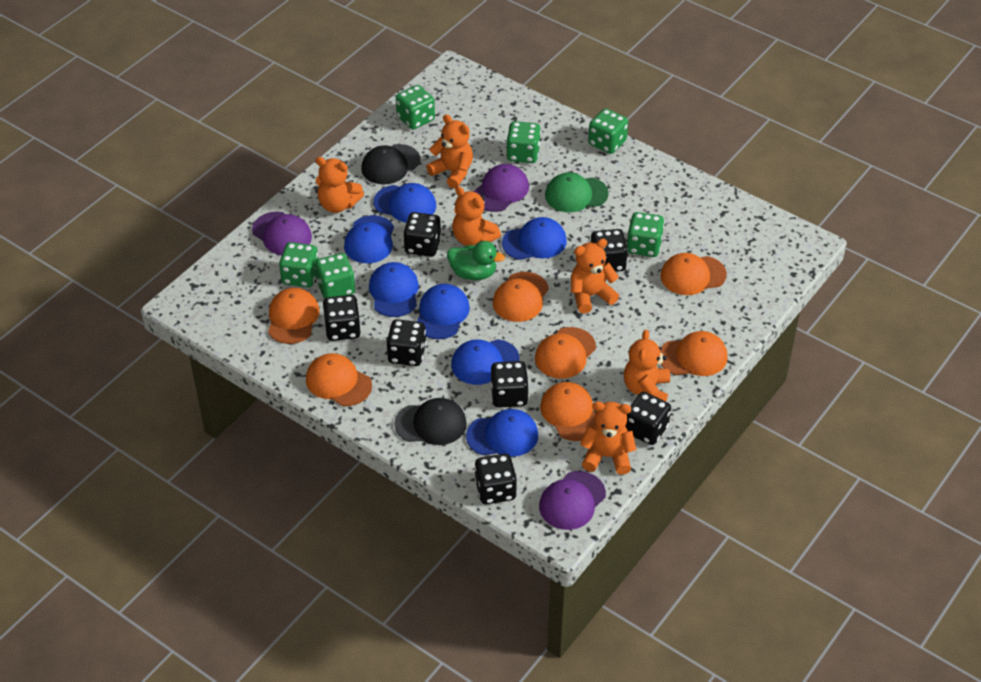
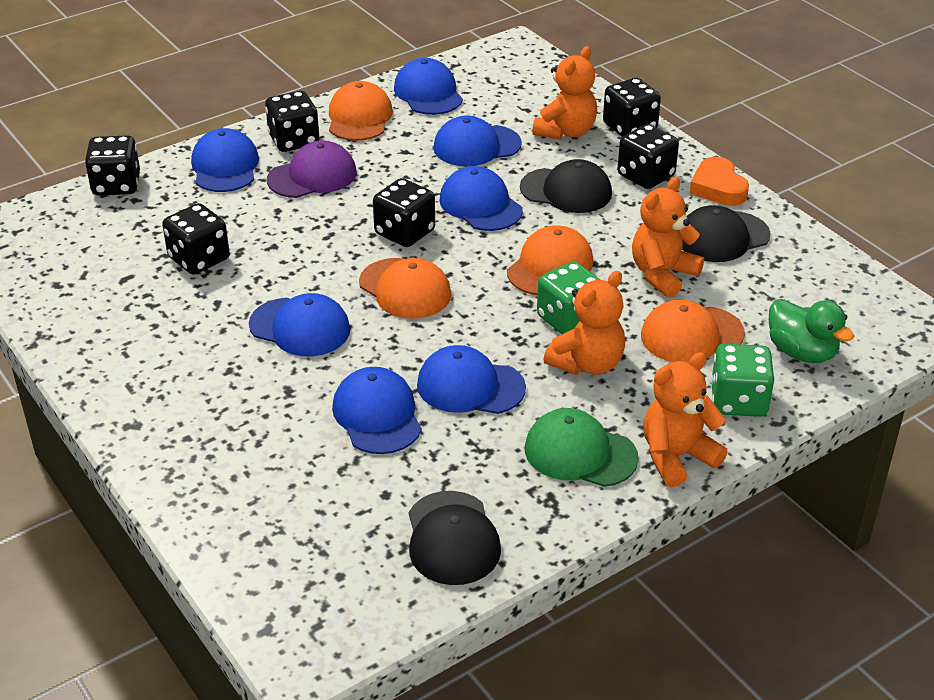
black cap: 2 -> 3
black dice: 7 -> 6
green dice: 6 -> 2
orange cap: 7 -> 4
orange heart: 0 -> 1
orange teddy bear: 6 -> 4
purple cap: 3 -> 1

